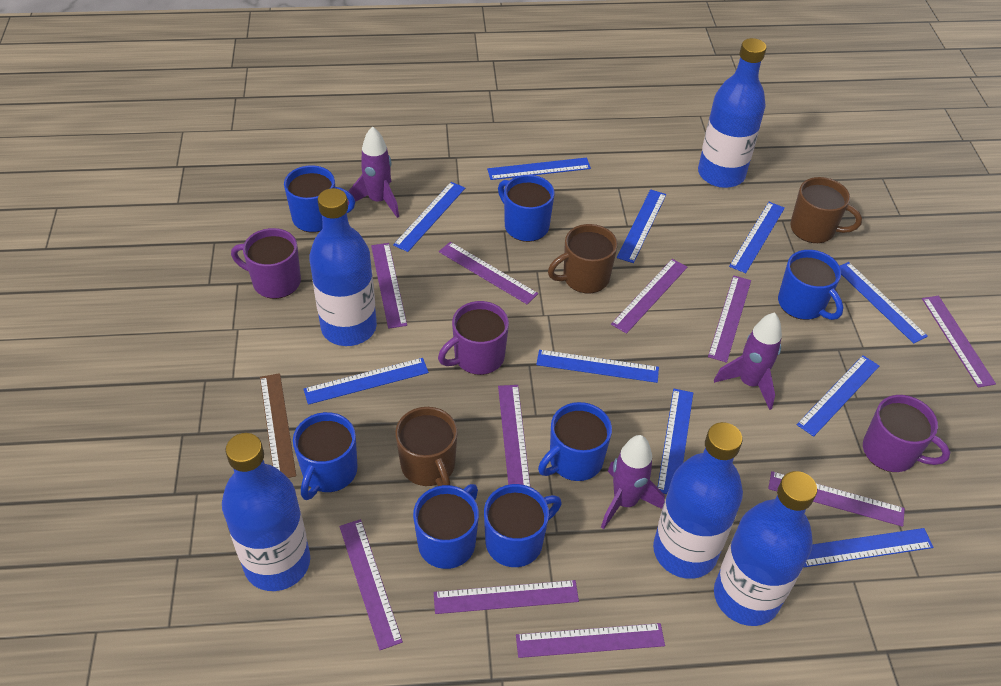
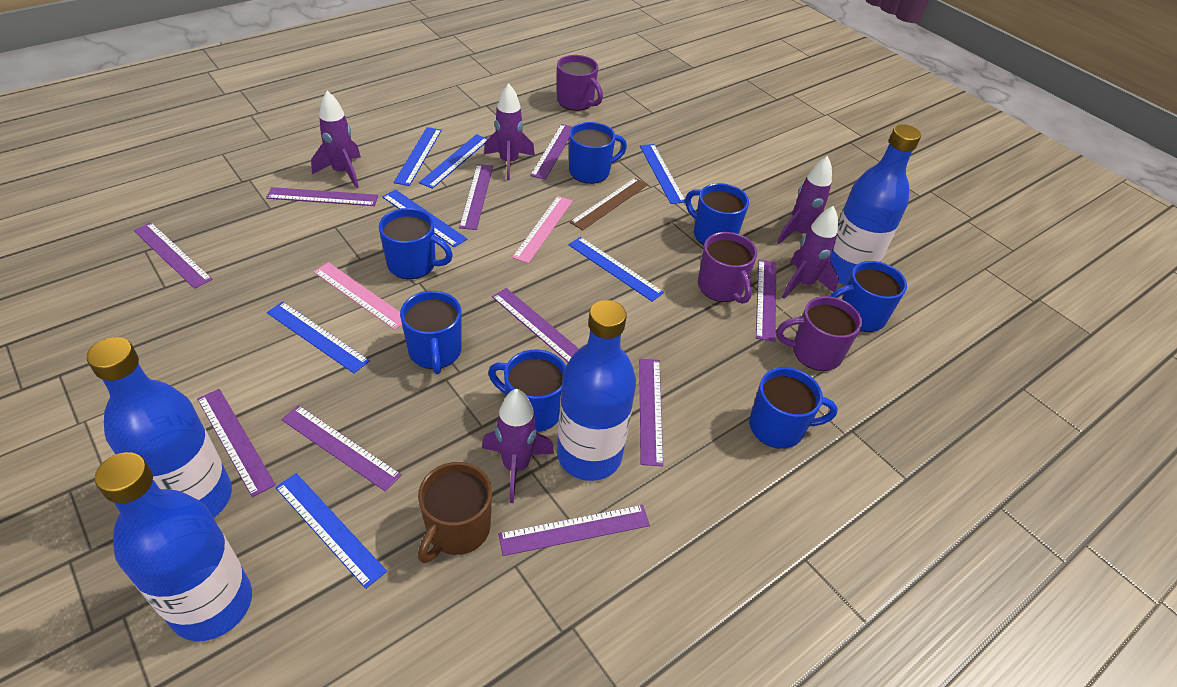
blue bottle: 5 -> 4
blue ruler: 10 -> 7
brown mug: 3 -> 1
pink ruler: 0 -> 2
purple rocket: 3 -> 5

